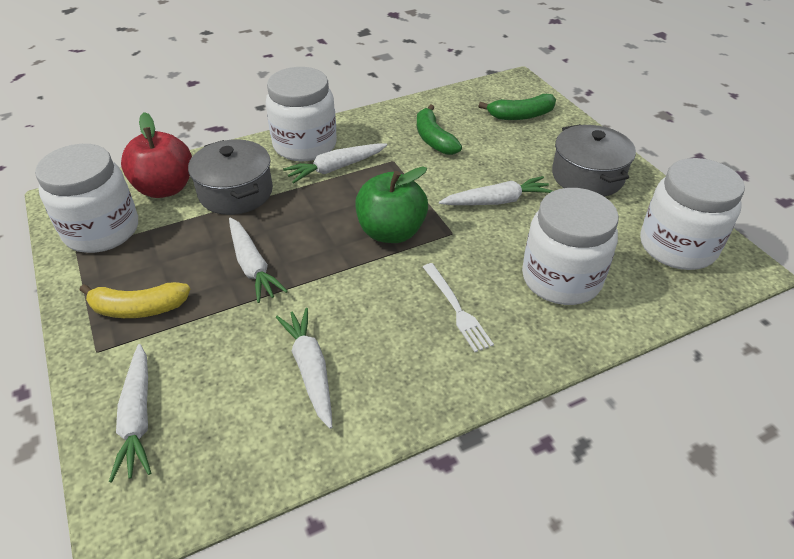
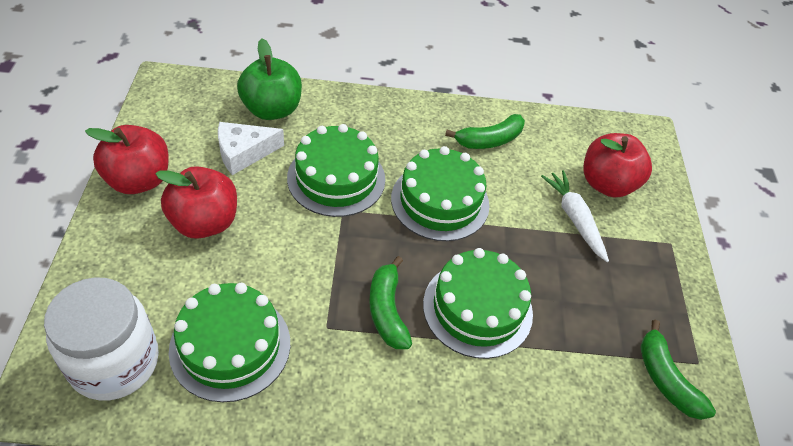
green banana: 2 -> 3
green cake: 0 -> 4
grey pot: 2 -> 0
red apple: 1 -> 3
white carrot: 5 -> 1
white cheese: 0 -> 1
white fork: 1 -> 0
white jar: 4 -> 1
yellow banana: 1 -> 0

